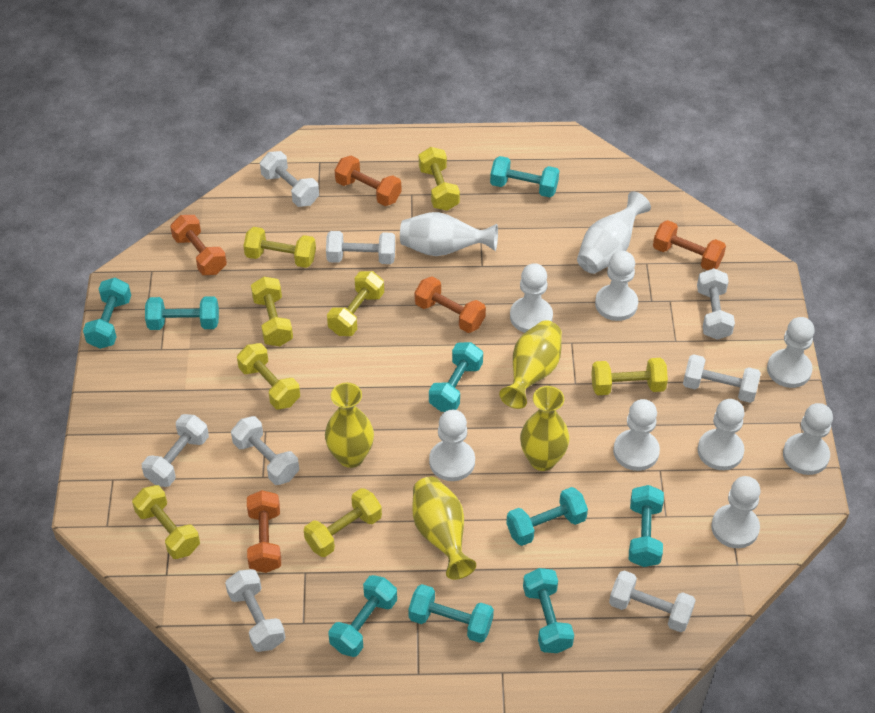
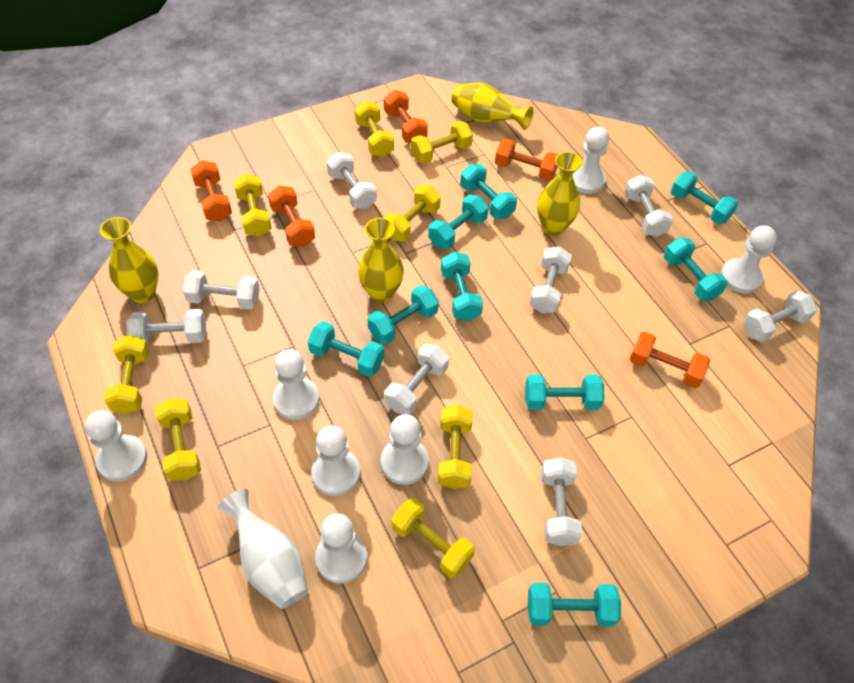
white pawn: 8 -> 7
white vase: 2 -> 1

